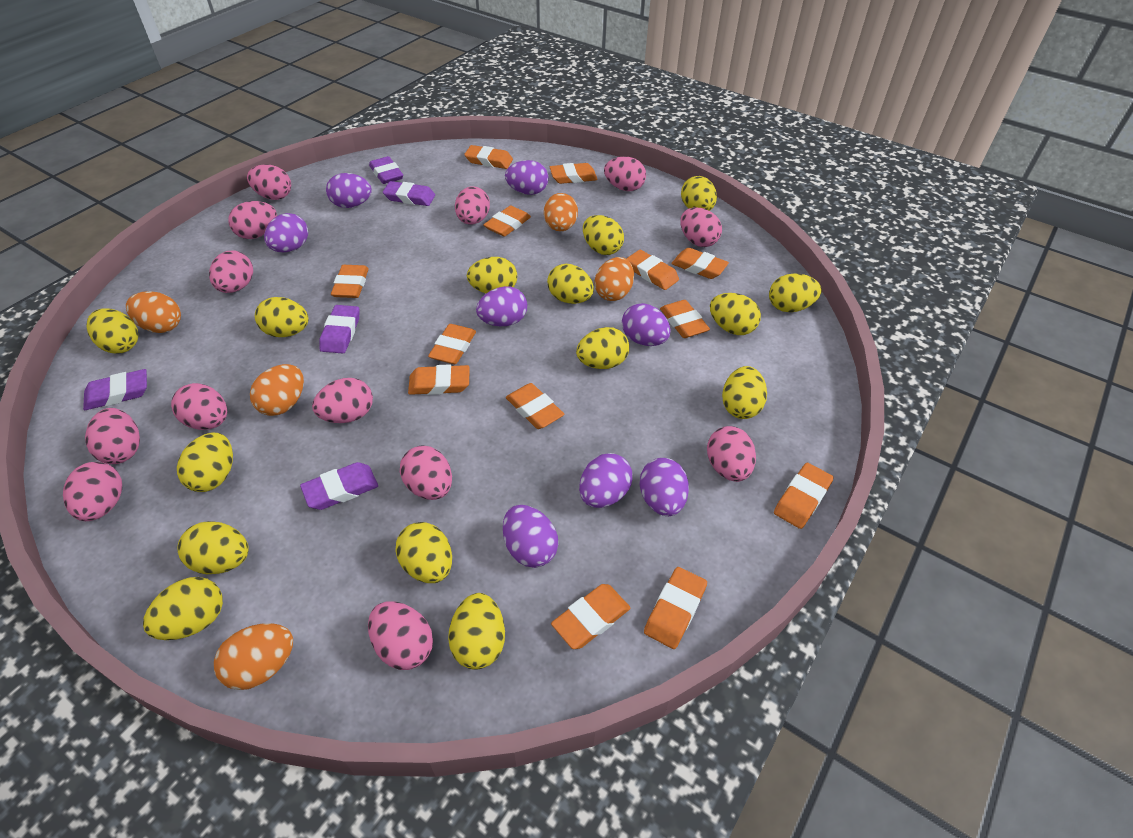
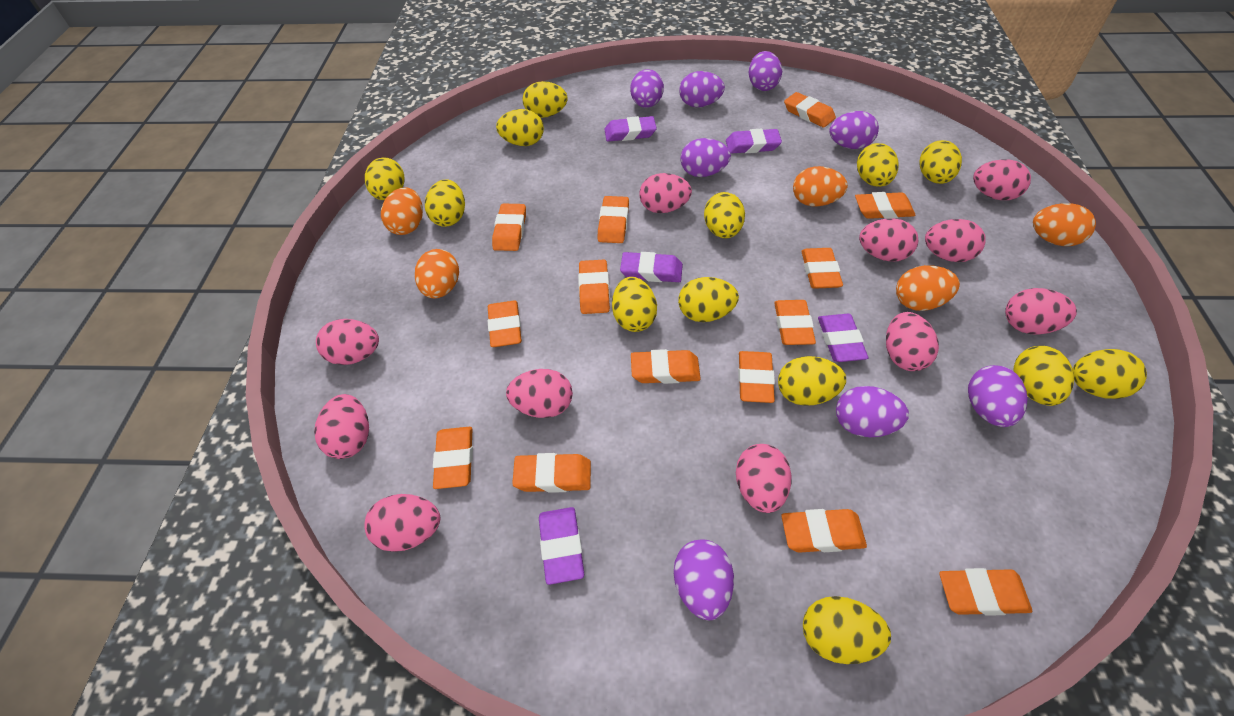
orange eraser: 13 -> 14
pink egg: 13 -> 11
yellow egg: 15 -> 13

